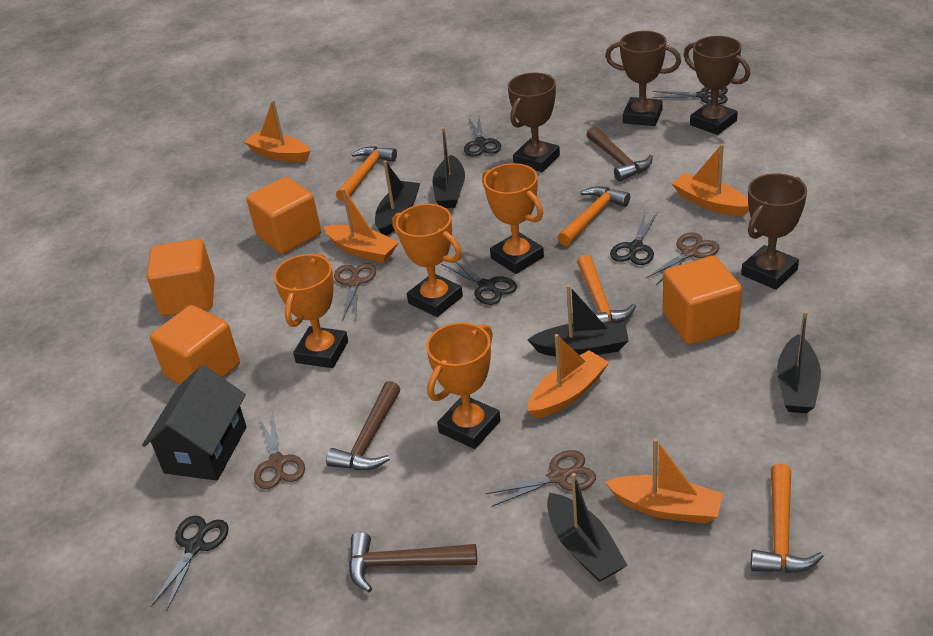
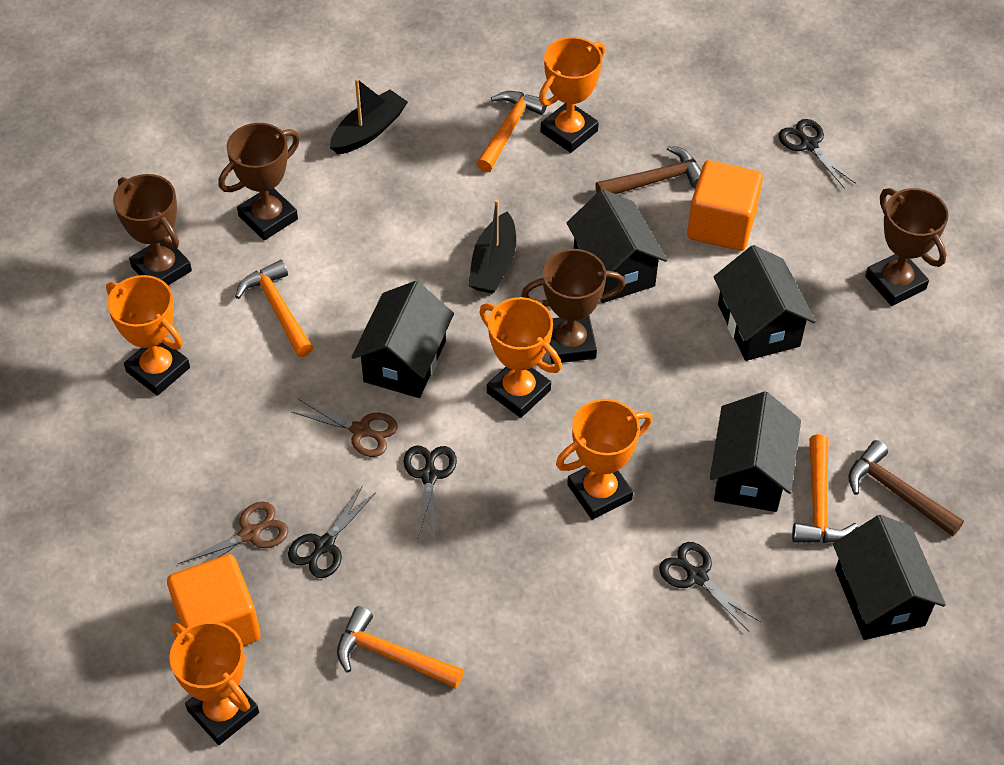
black boat: 5 -> 2
black house: 1 -> 5
black scissors: 5 -> 4
brown hammer: 3 -> 2
brown scissors: 4 -> 2
orange boat: 5 -> 0
orange cube: 4 -> 2
orange trophy: 4 -> 5

